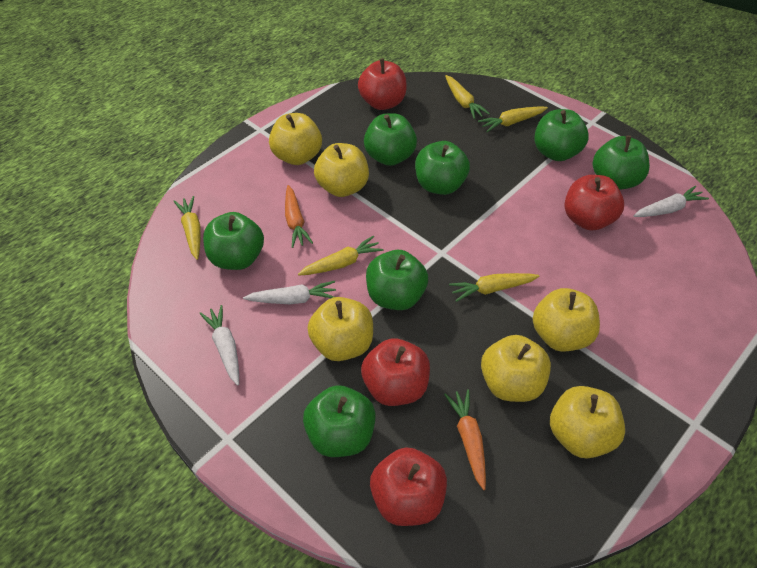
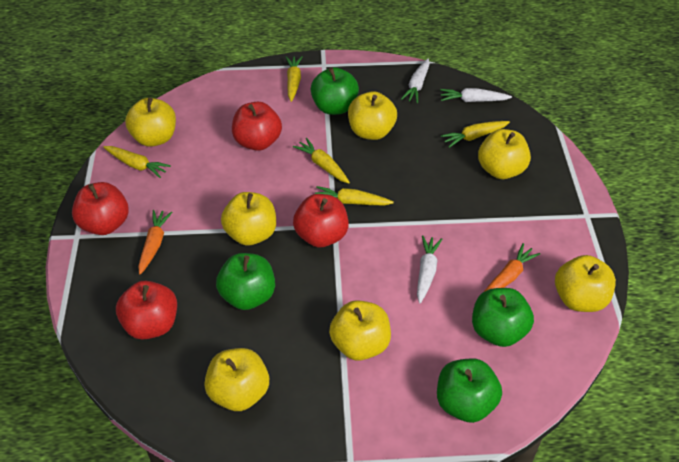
green apple: 7 -> 4
yellow apple: 6 -> 7

